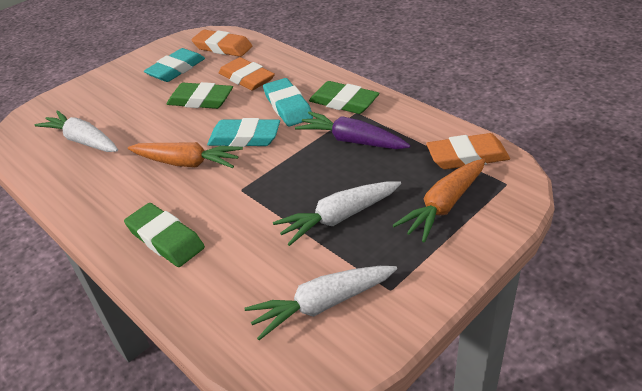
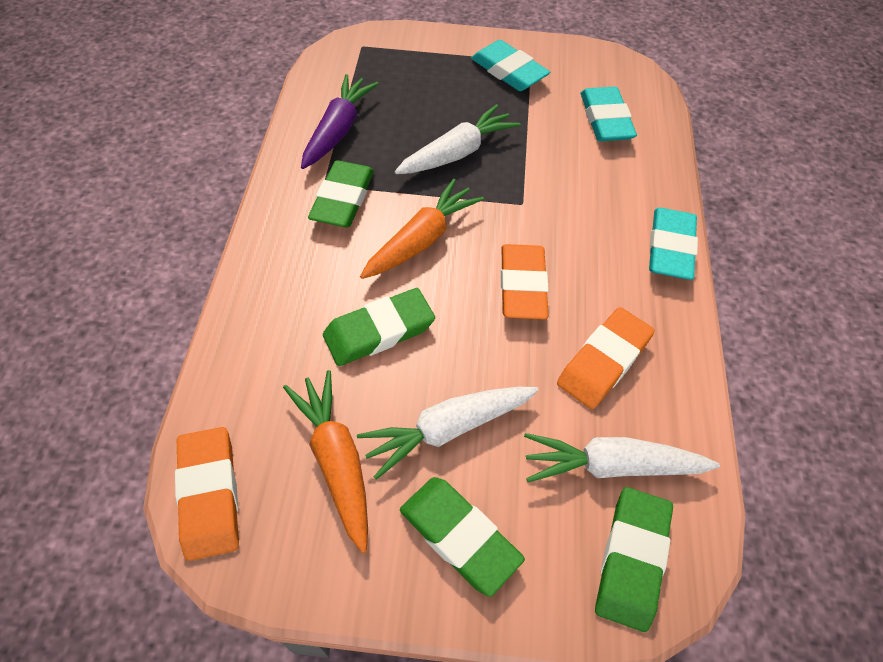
green eraser: 3 -> 4

